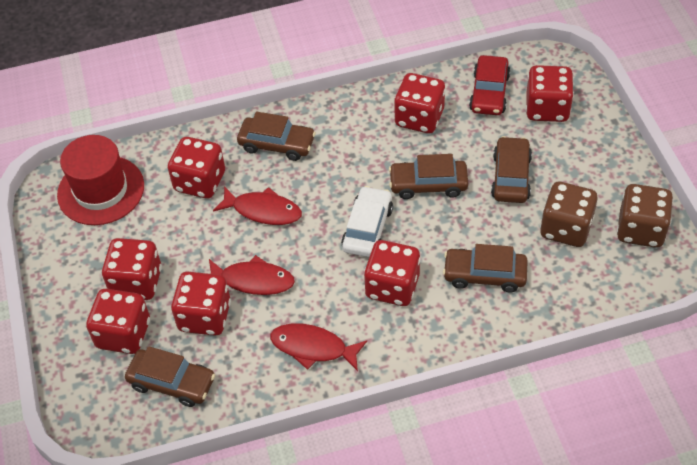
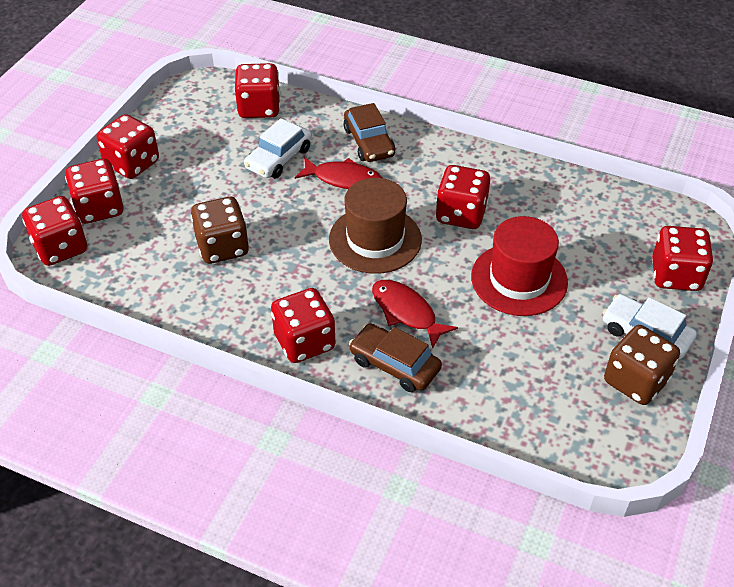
brown car: 5 -> 2
brown hat: 0 -> 1
red car: 1 -> 0
red fish: 3 -> 2
white car: 1 -> 2

